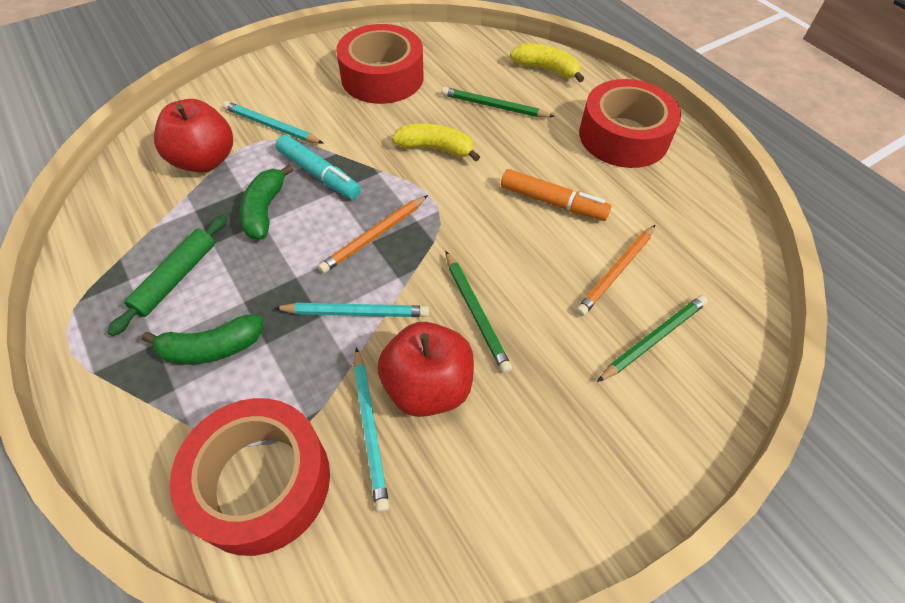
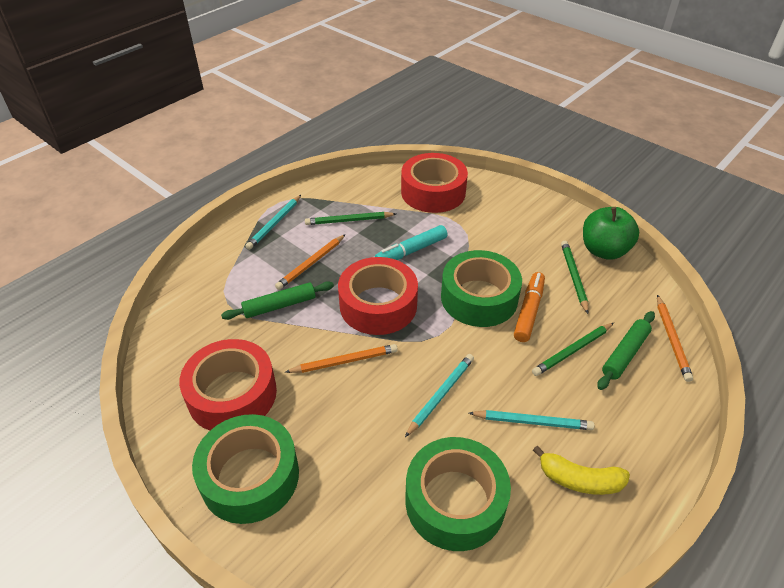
green apple: 0 -> 1
green banana: 2 -> 0
green rolling pin: 1 -> 2
green tape: 0 -> 3
orange pencil: 2 -> 3
red apple: 2 -> 0
yellow banana: 2 -> 1

